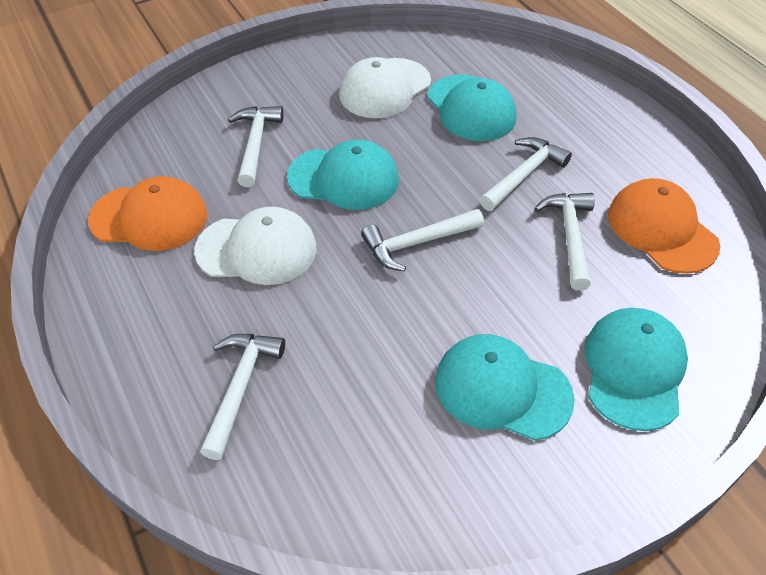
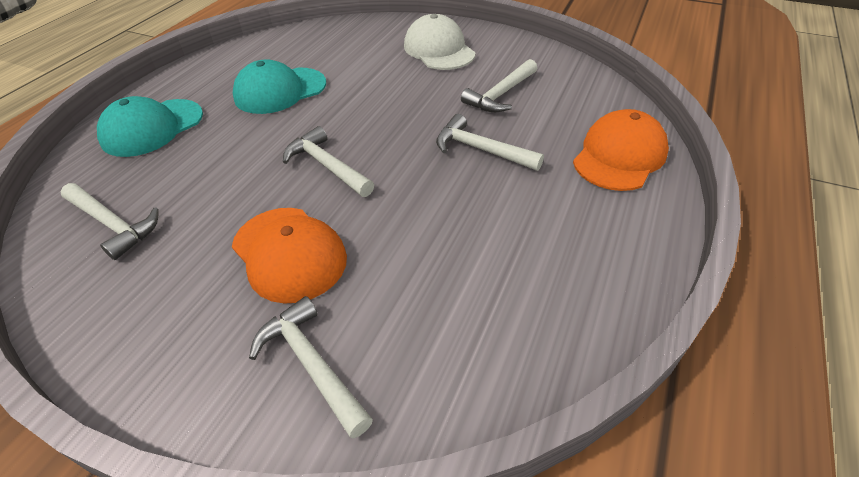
turquoise cap: 4 -> 2
white cap: 2 -> 1

